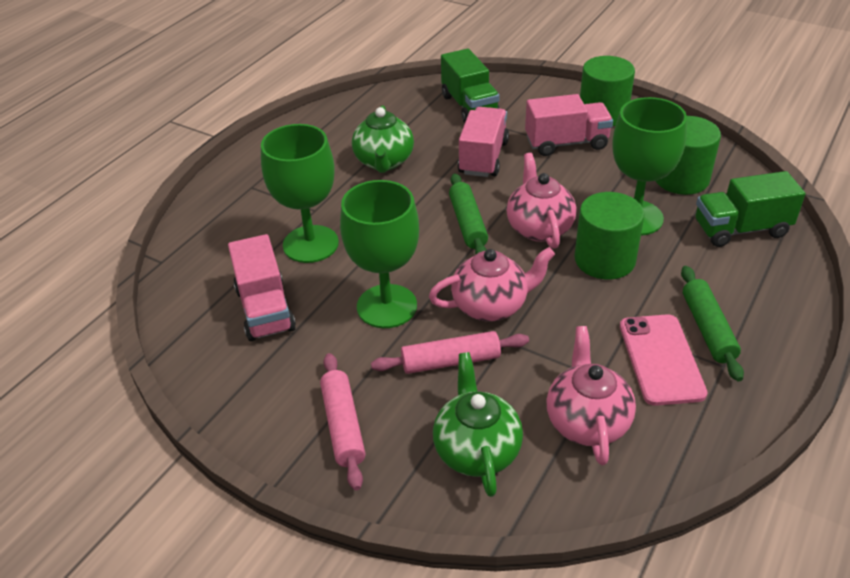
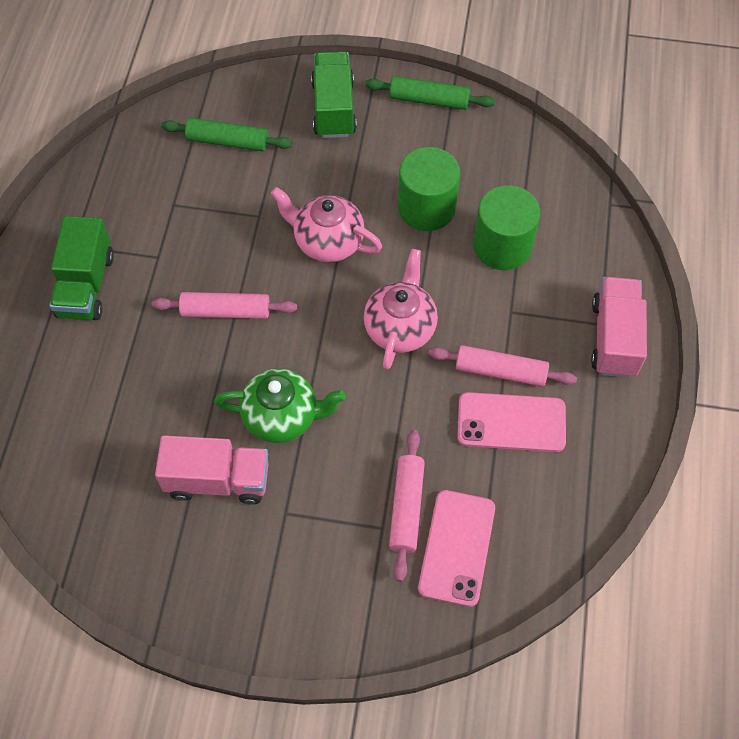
green cylinder: 3 -> 2
green goblet: 3 -> 0
green teapot: 2 -> 1
pink phone: 1 -> 2
pink rolling pin: 2 -> 3
pink teapot: 3 -> 2
pink truck: 3 -> 2

